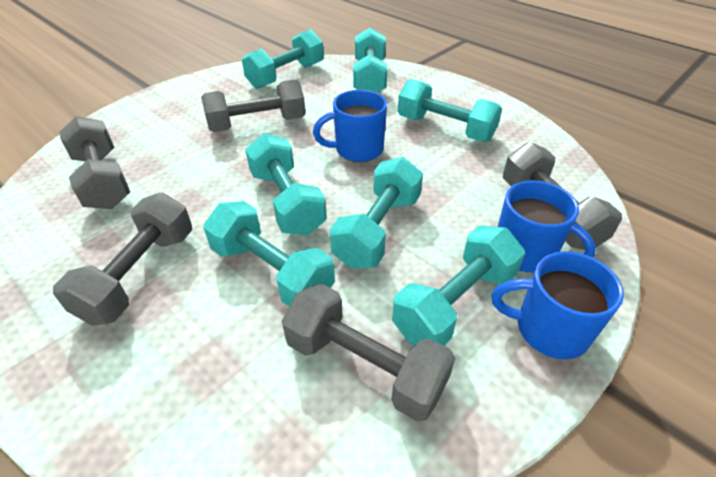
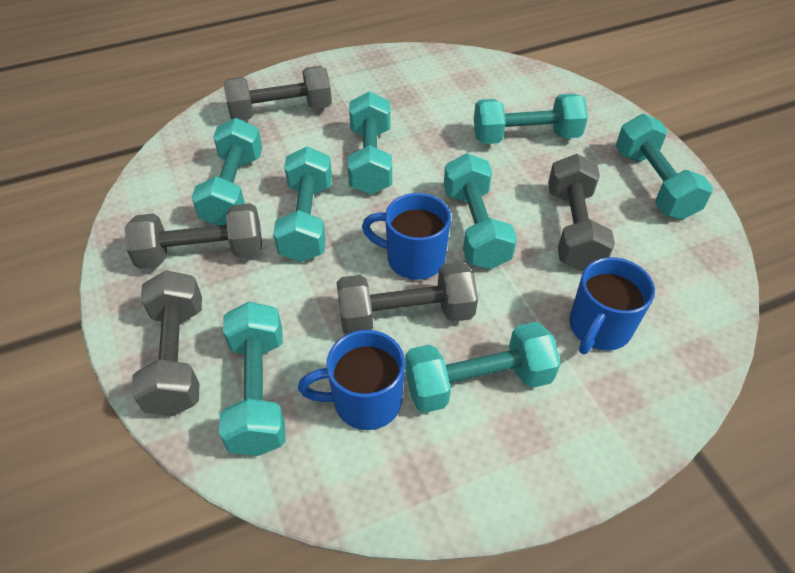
turquoise dumbbell: 7 -> 8

